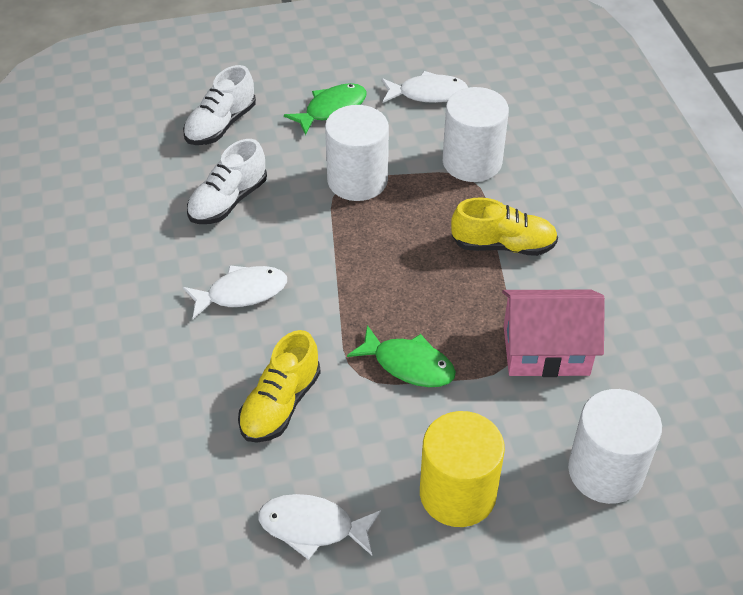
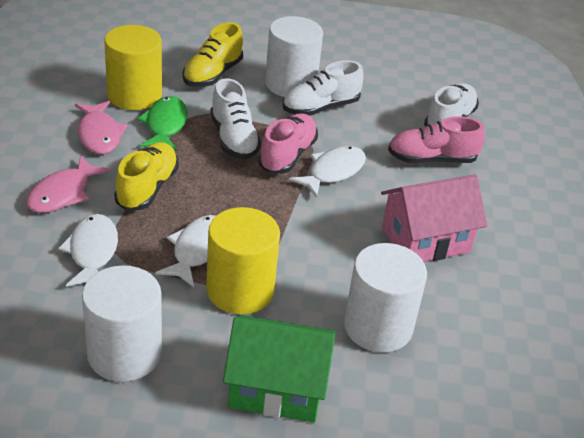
green fish: 2 -> 1
green house: 0 -> 1
pink fish: 0 -> 2
pink shoe: 0 -> 2
white shoe: 2 -> 3
yellow cylinder: 1 -> 2

